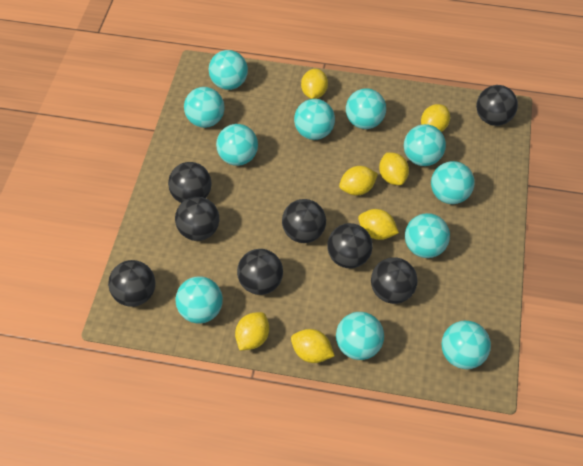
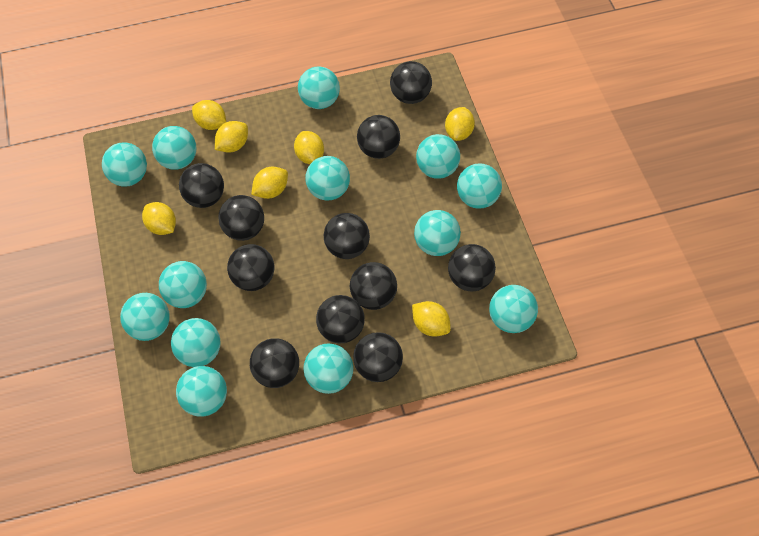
black ball: 8 -> 11
turquoise ball: 11 -> 13

